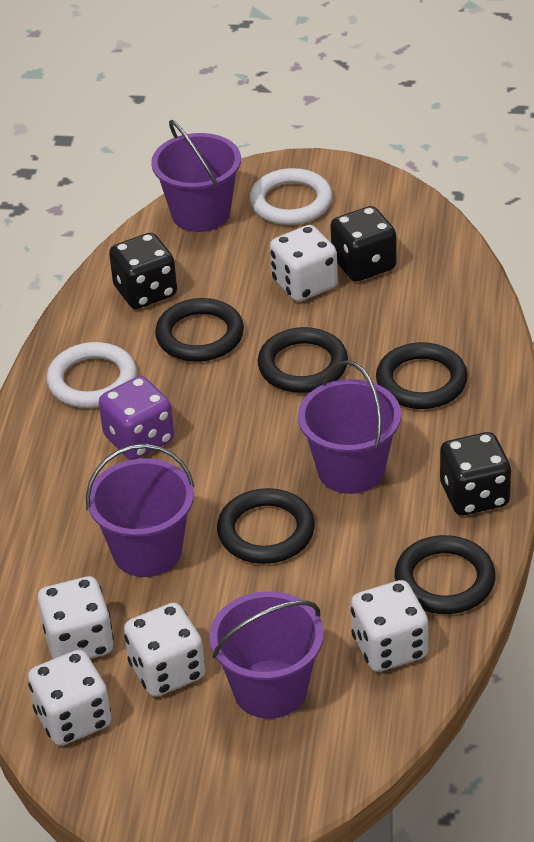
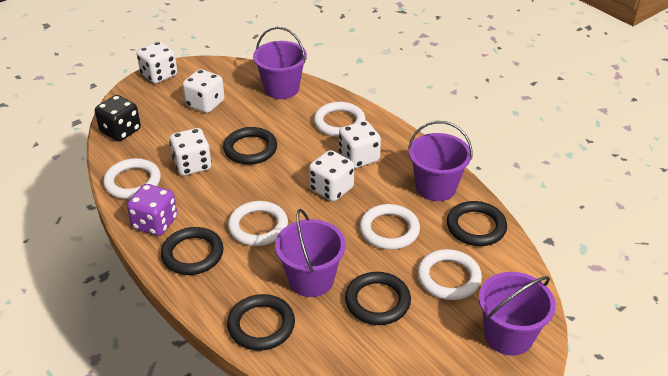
black dice: 3 -> 1
white ring: 2 -> 5

